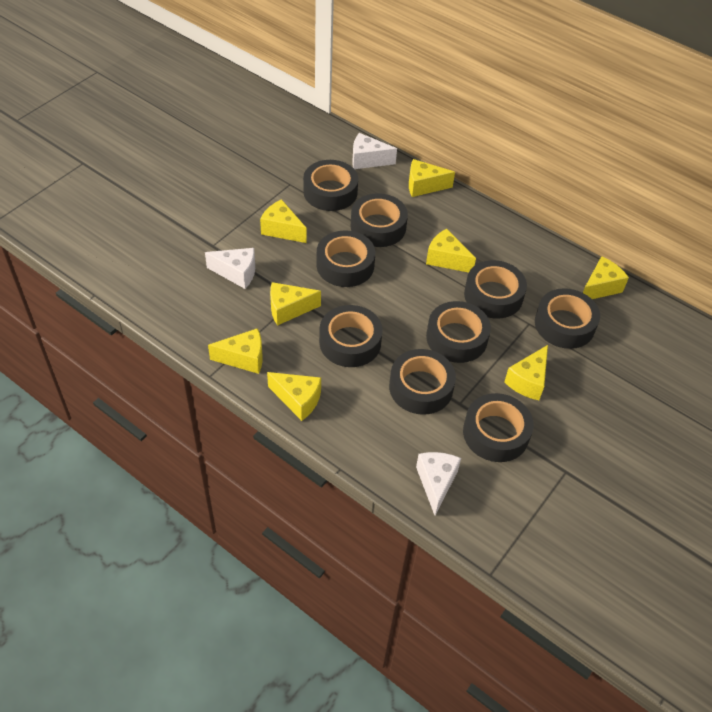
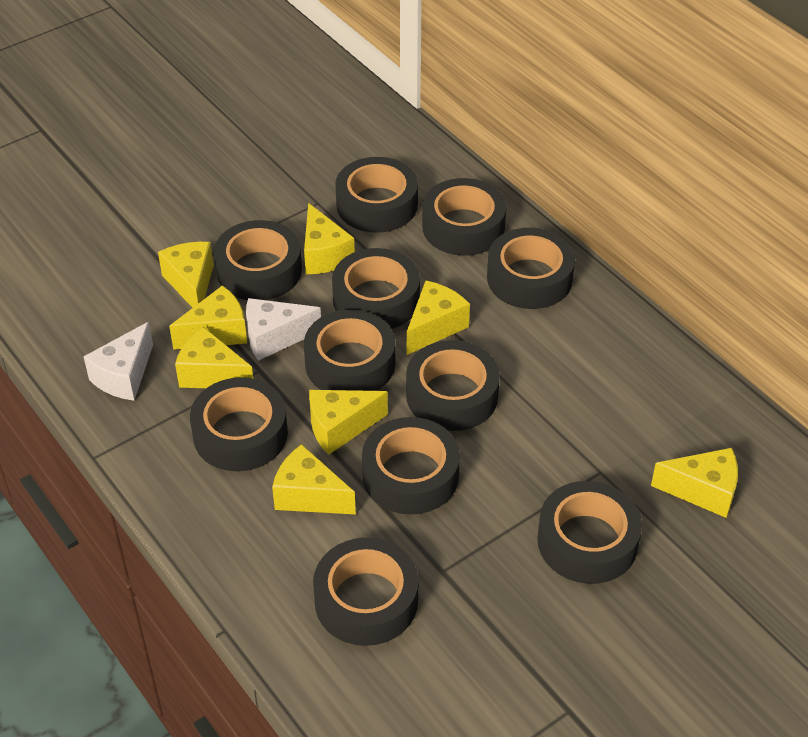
black tape: 9 -> 11
white cheese: 3 -> 2

